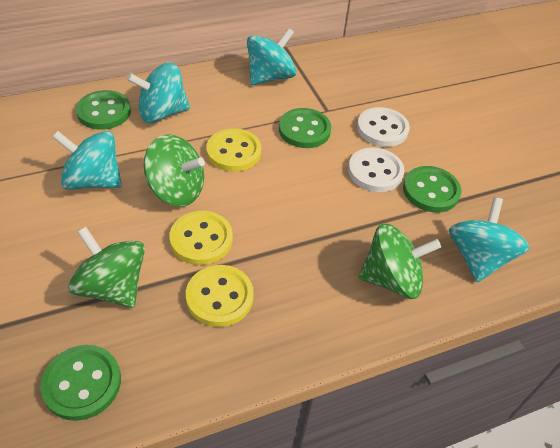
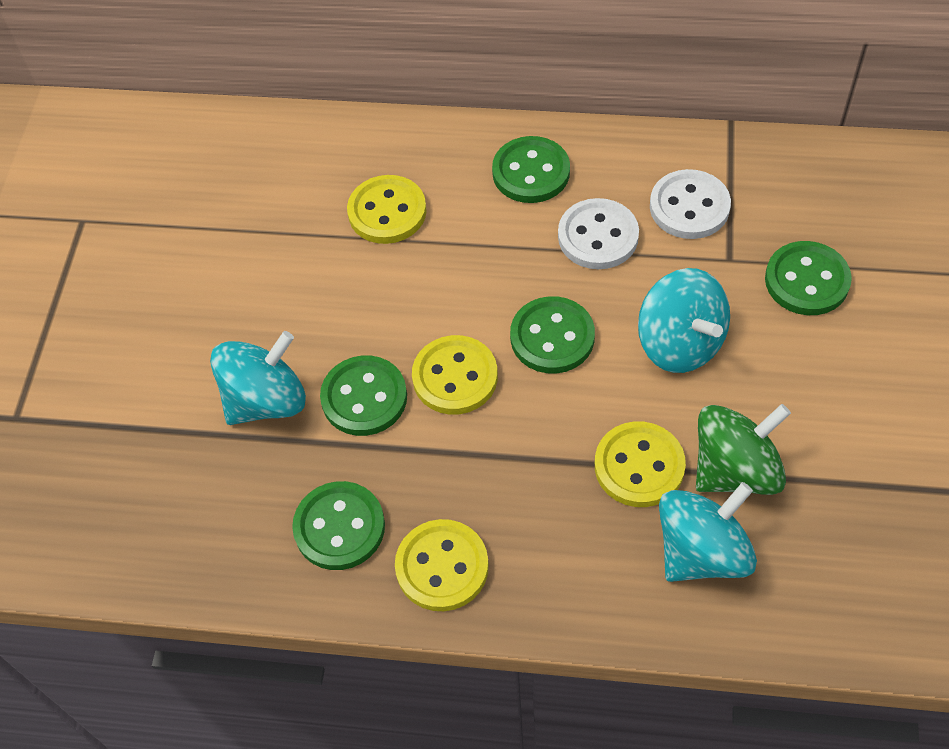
green button: 4 -> 5
green spinning top: 3 -> 1
turquoise spinning top: 4 -> 3
yellow button: 3 -> 4

